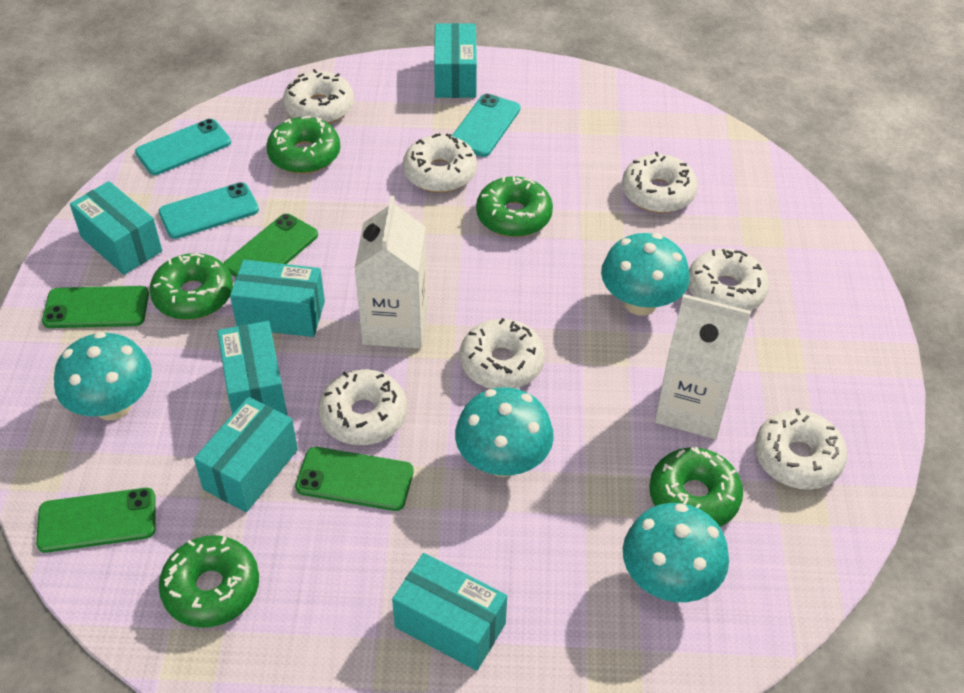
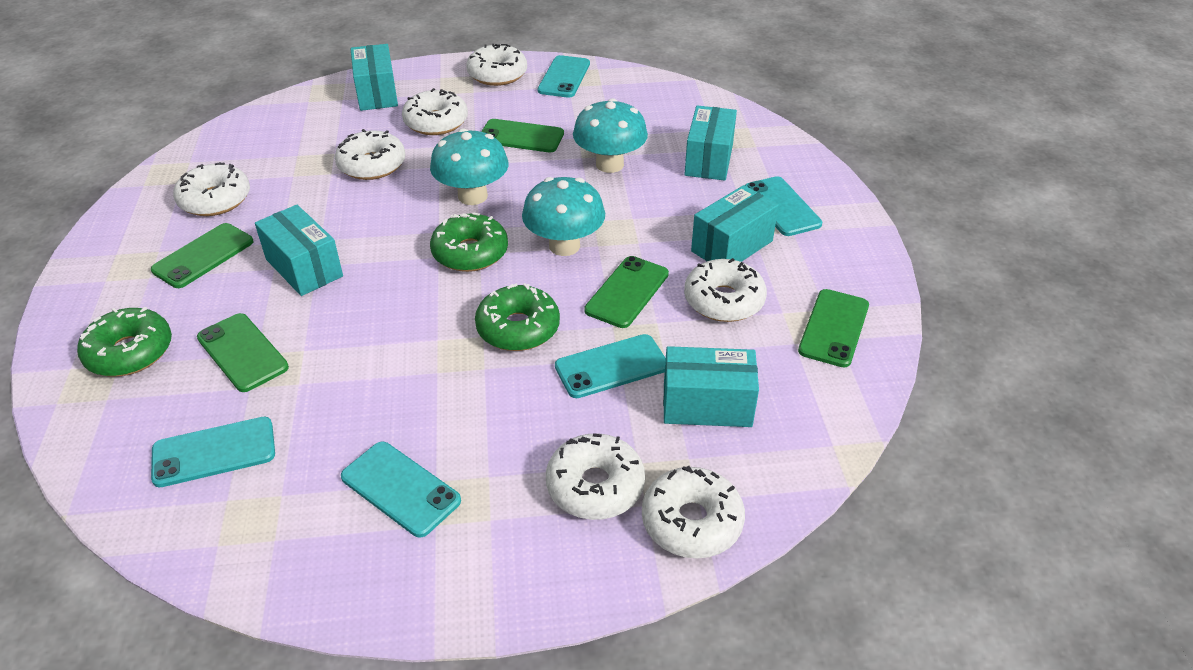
green donut: 5 -> 3
green phone: 4 -> 5
turquoise box: 6 -> 5
turquoise mushroom: 4 -> 3
turquoise phone: 3 -> 5
white carton: 2 -> 0

